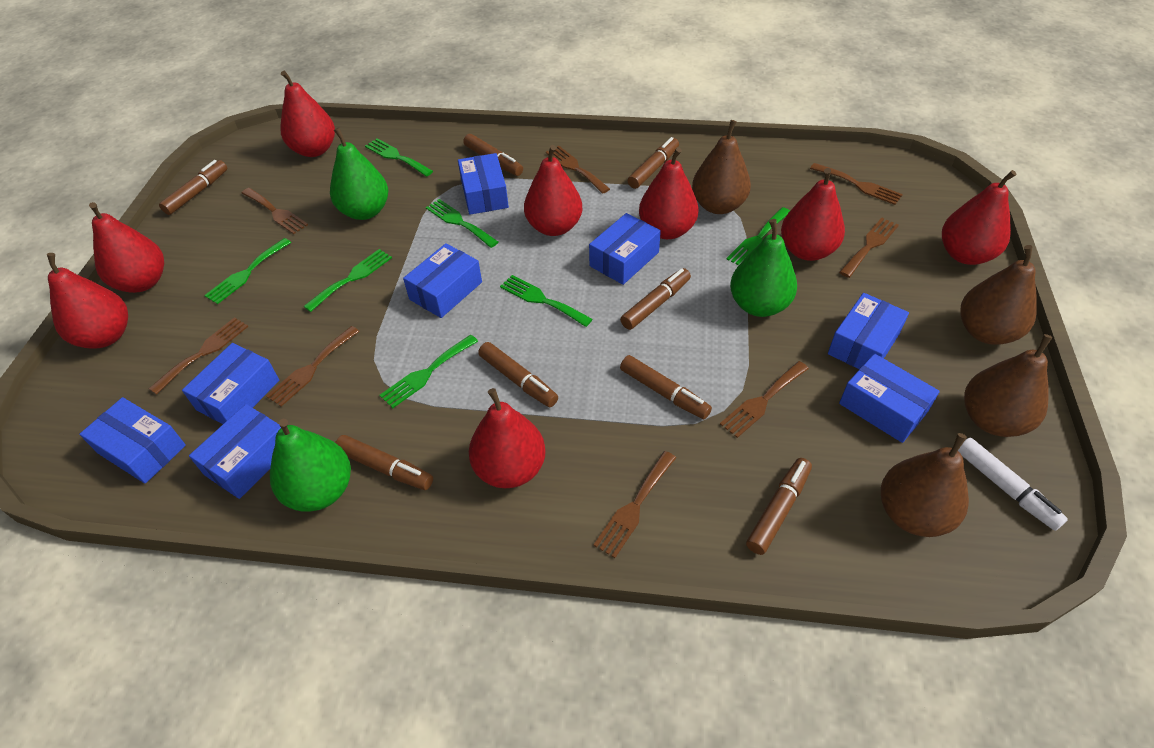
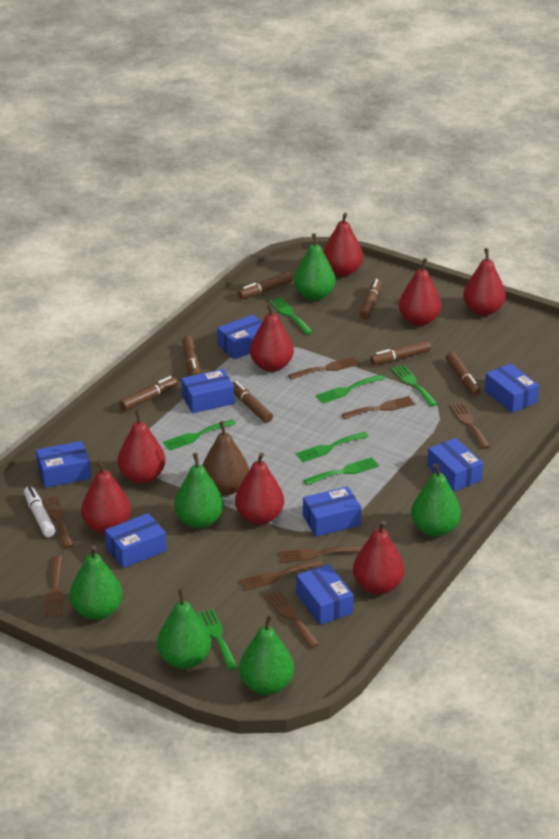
brown marker: 8 -> 7
brown pear: 4 -> 1
green pear: 3 -> 6

